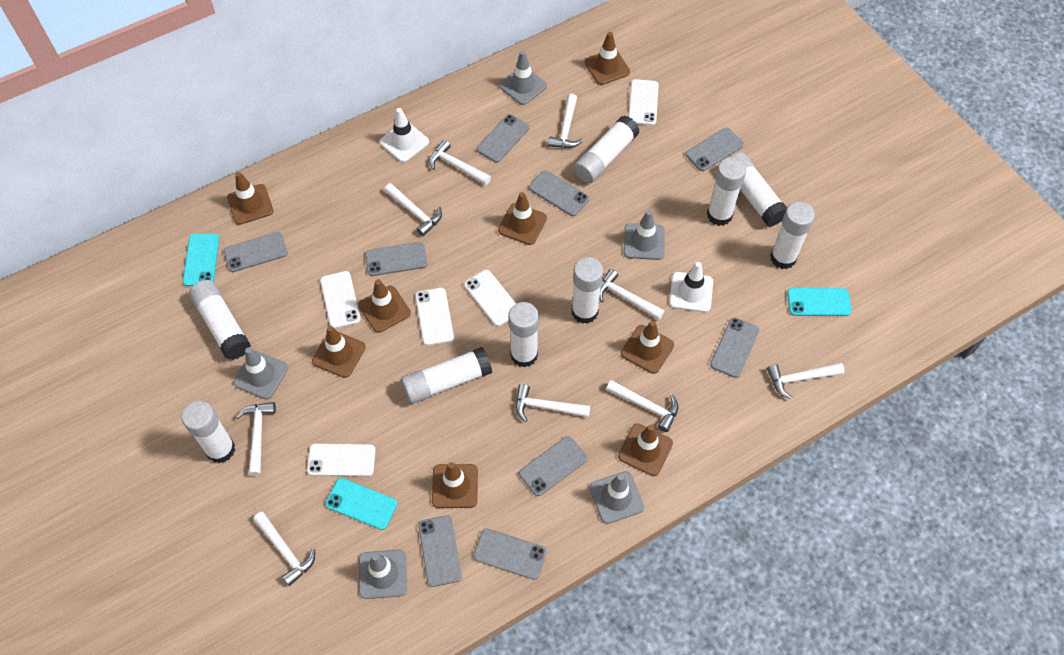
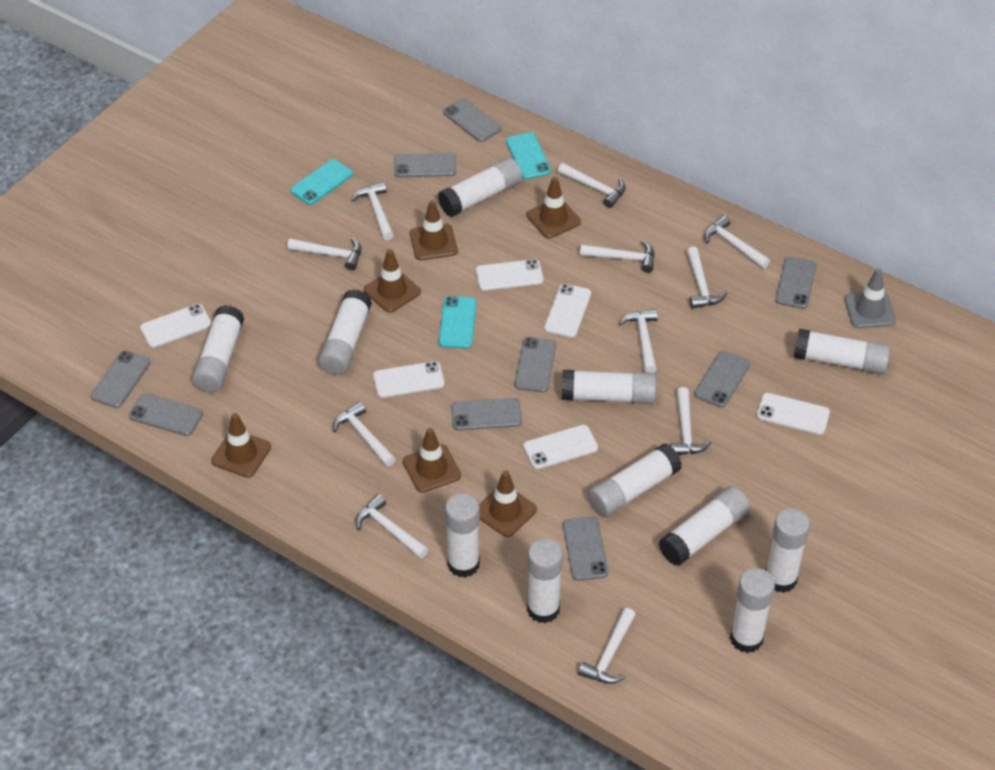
brown traffic cone: 8 -> 6
grey traffic cone: 5 -> 1
white glue stick: 9 -> 11
white hammer: 9 -> 11
white phone: 5 -> 6
white traffic cone: 2 -> 0

